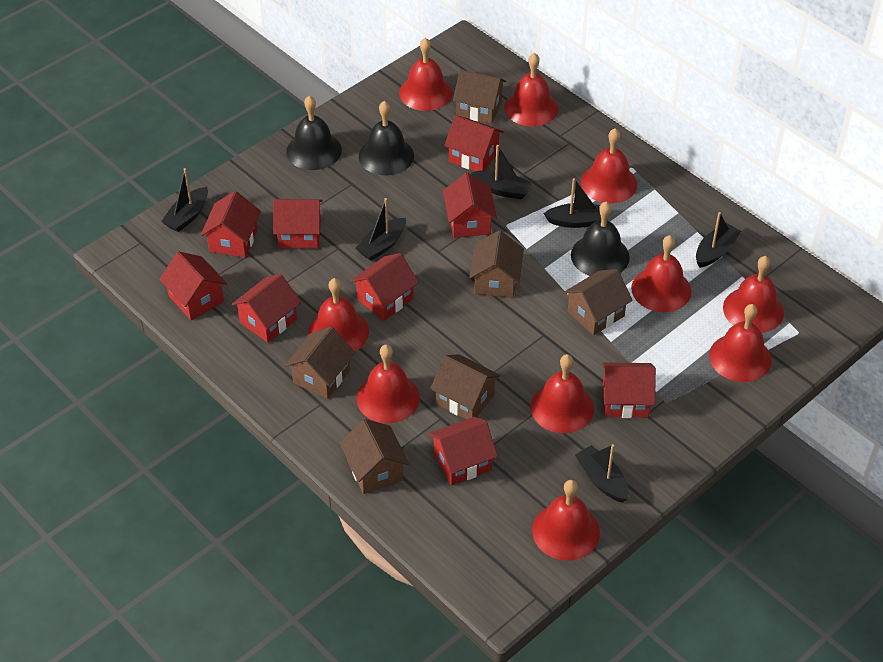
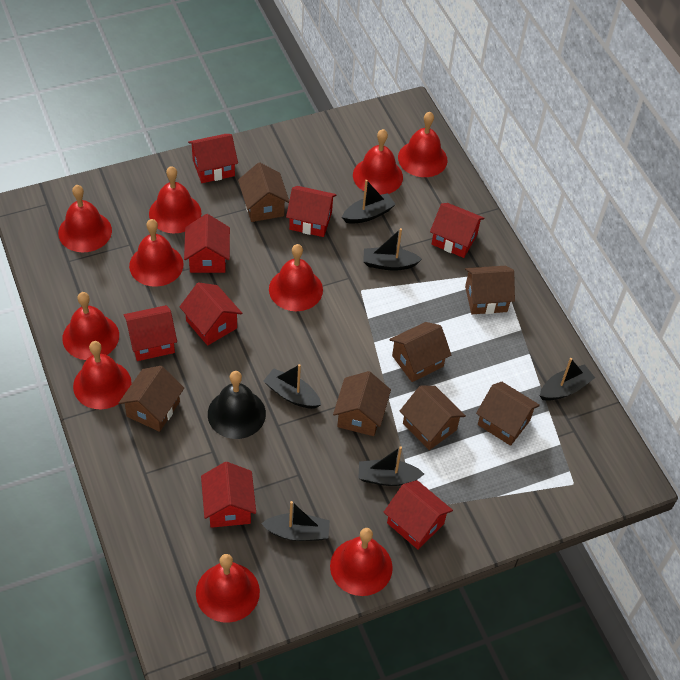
black bell: 3 -> 1
brown house: 6 -> 7
red house: 9 -> 8

